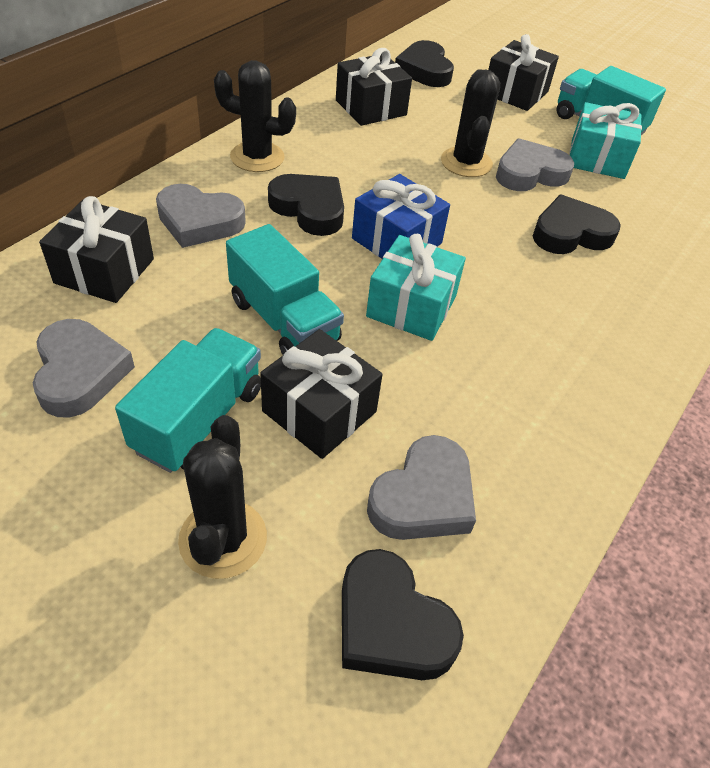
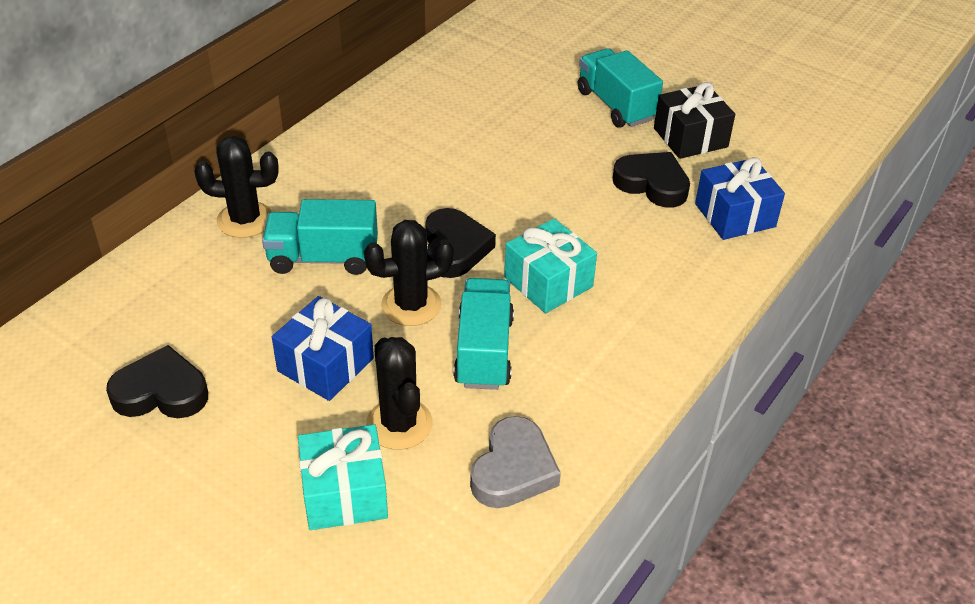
black gift: 4 -> 1
black heart: 4 -> 3
blue gift: 1 -> 2
grey heart: 4 -> 1

